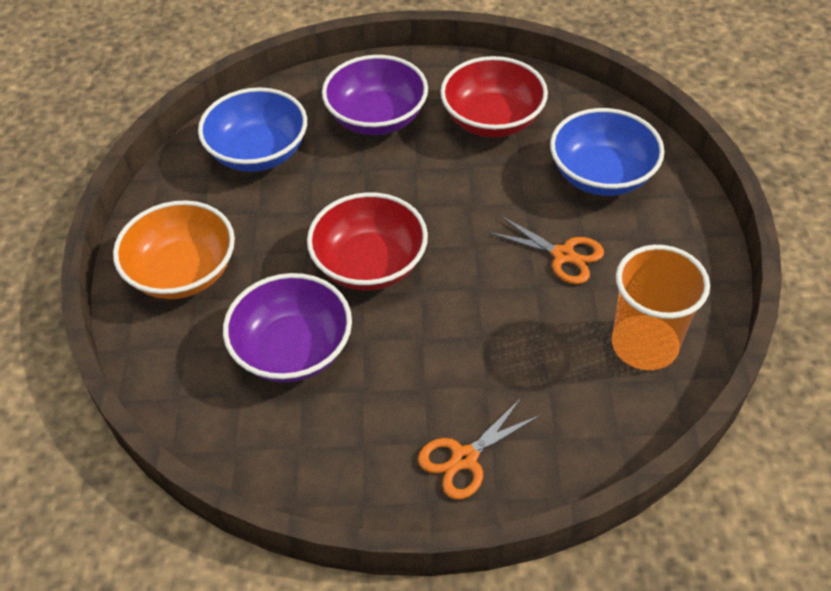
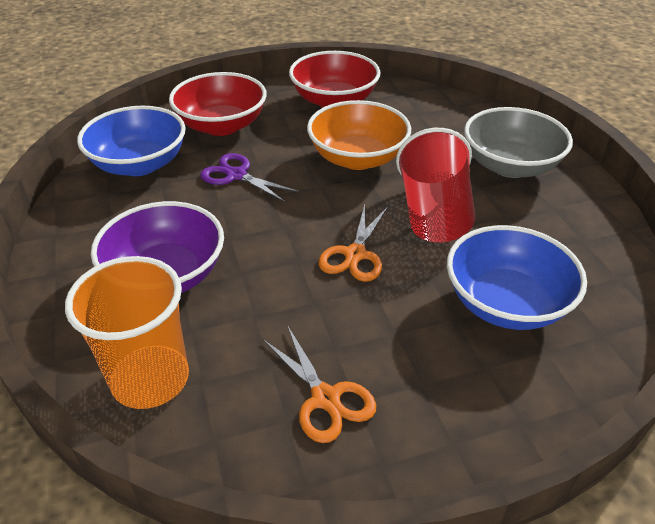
grey bowl: 0 -> 1
purple bowl: 2 -> 1
purple scissors: 0 -> 1
red cup: 0 -> 1

